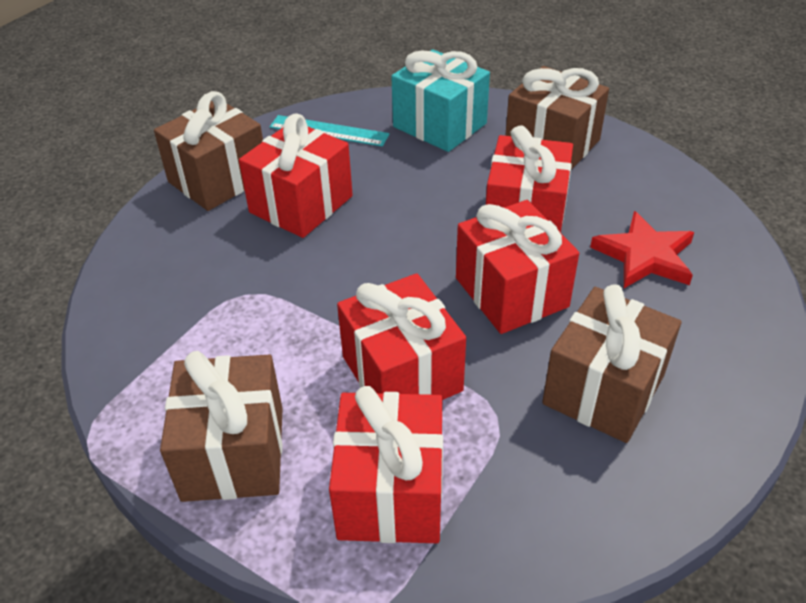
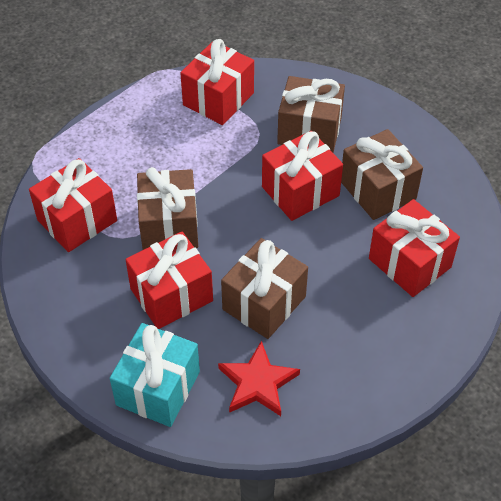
turquoise ruler: 1 -> 0

